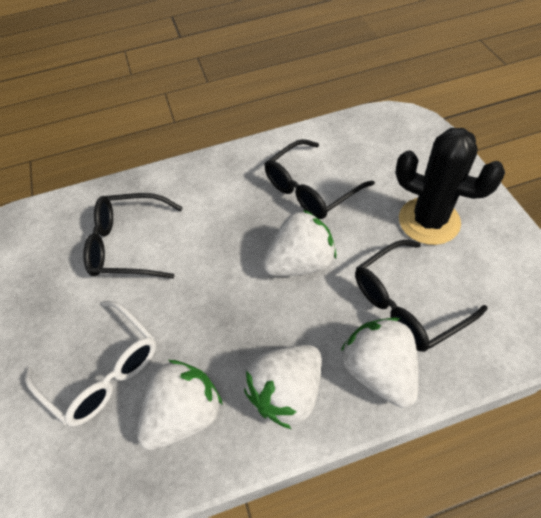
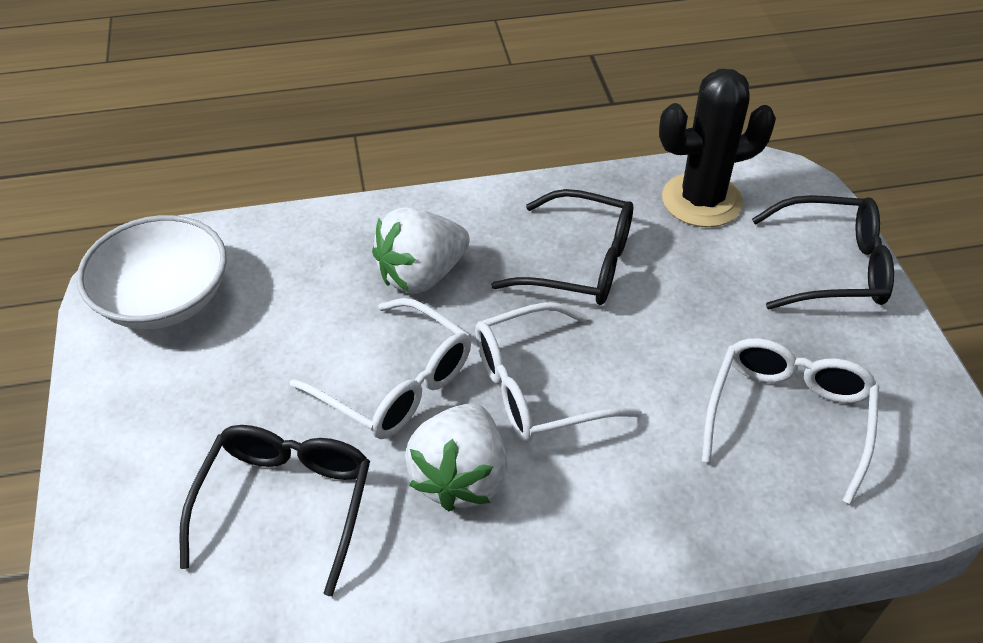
white bowl: 0 -> 1
white glasses: 1 -> 3
white strawberry: 4 -> 2

